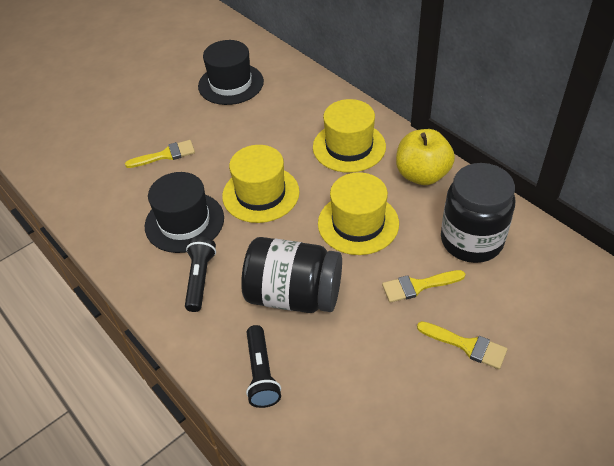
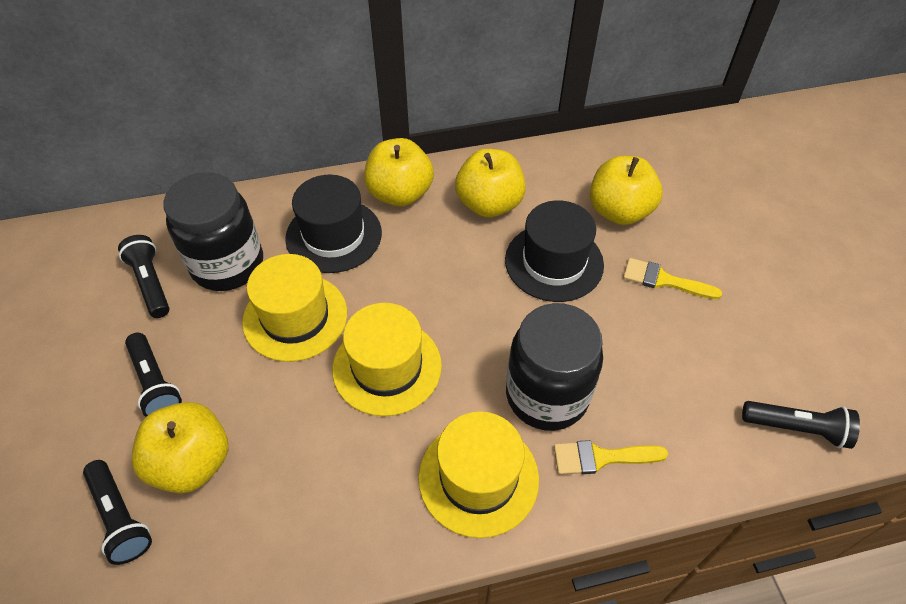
black flashlight: 2 -> 4
yellow apple: 1 -> 4
yellow brush: 3 -> 2

